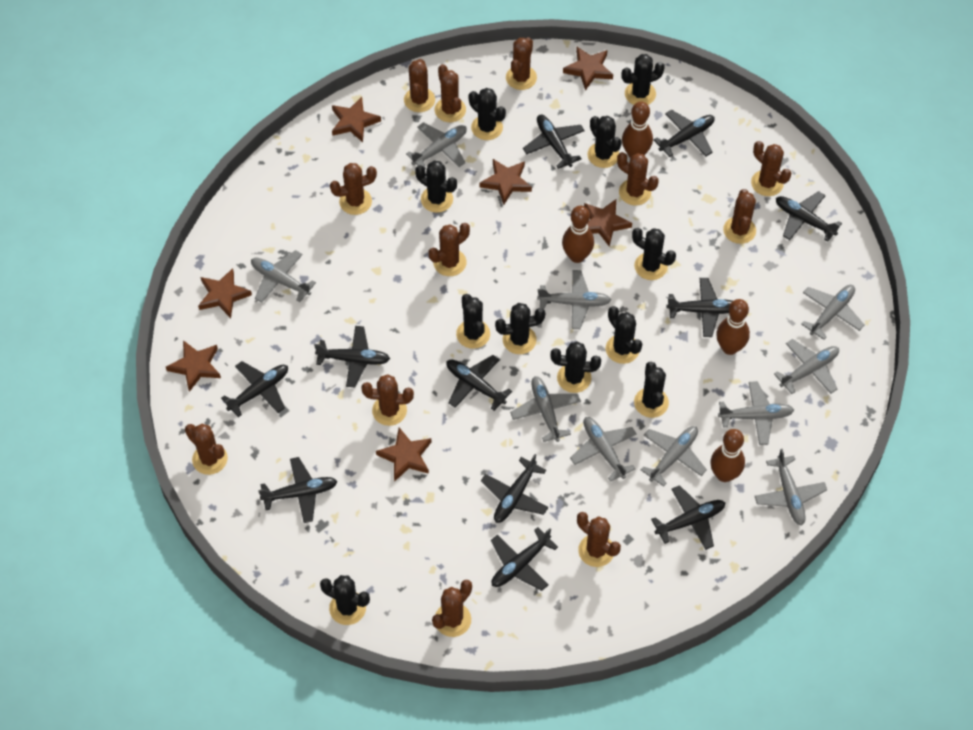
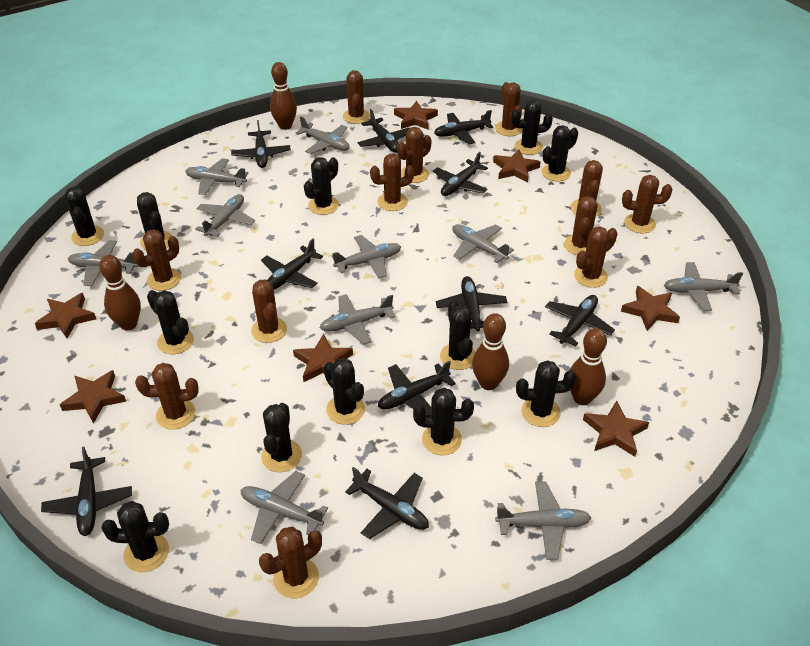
black cactus: 11 -> 12
black plane: 11 -> 10

